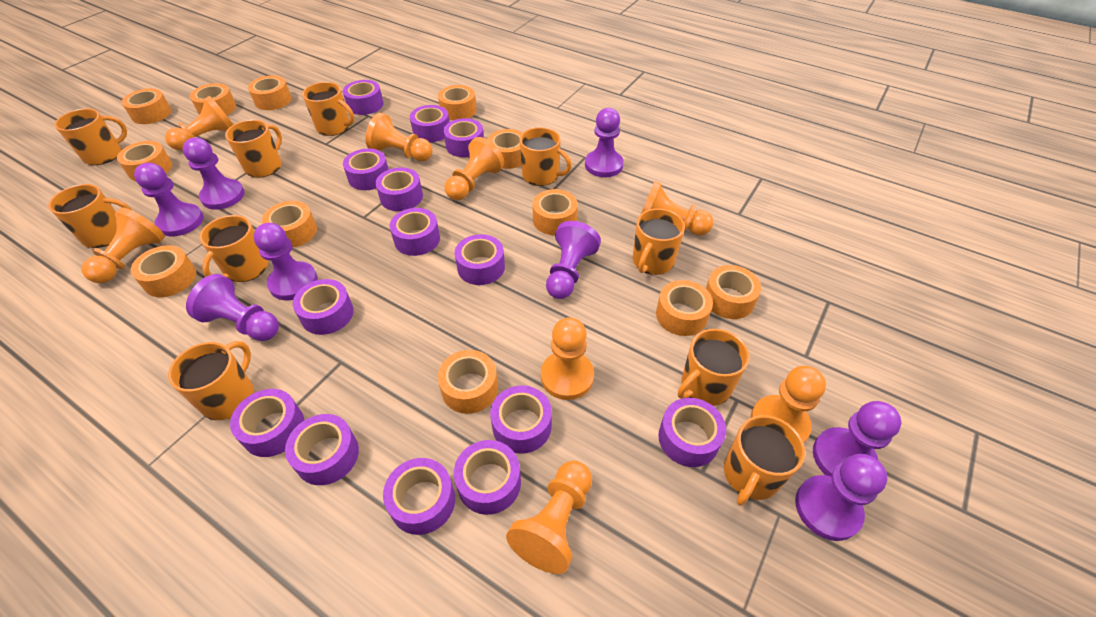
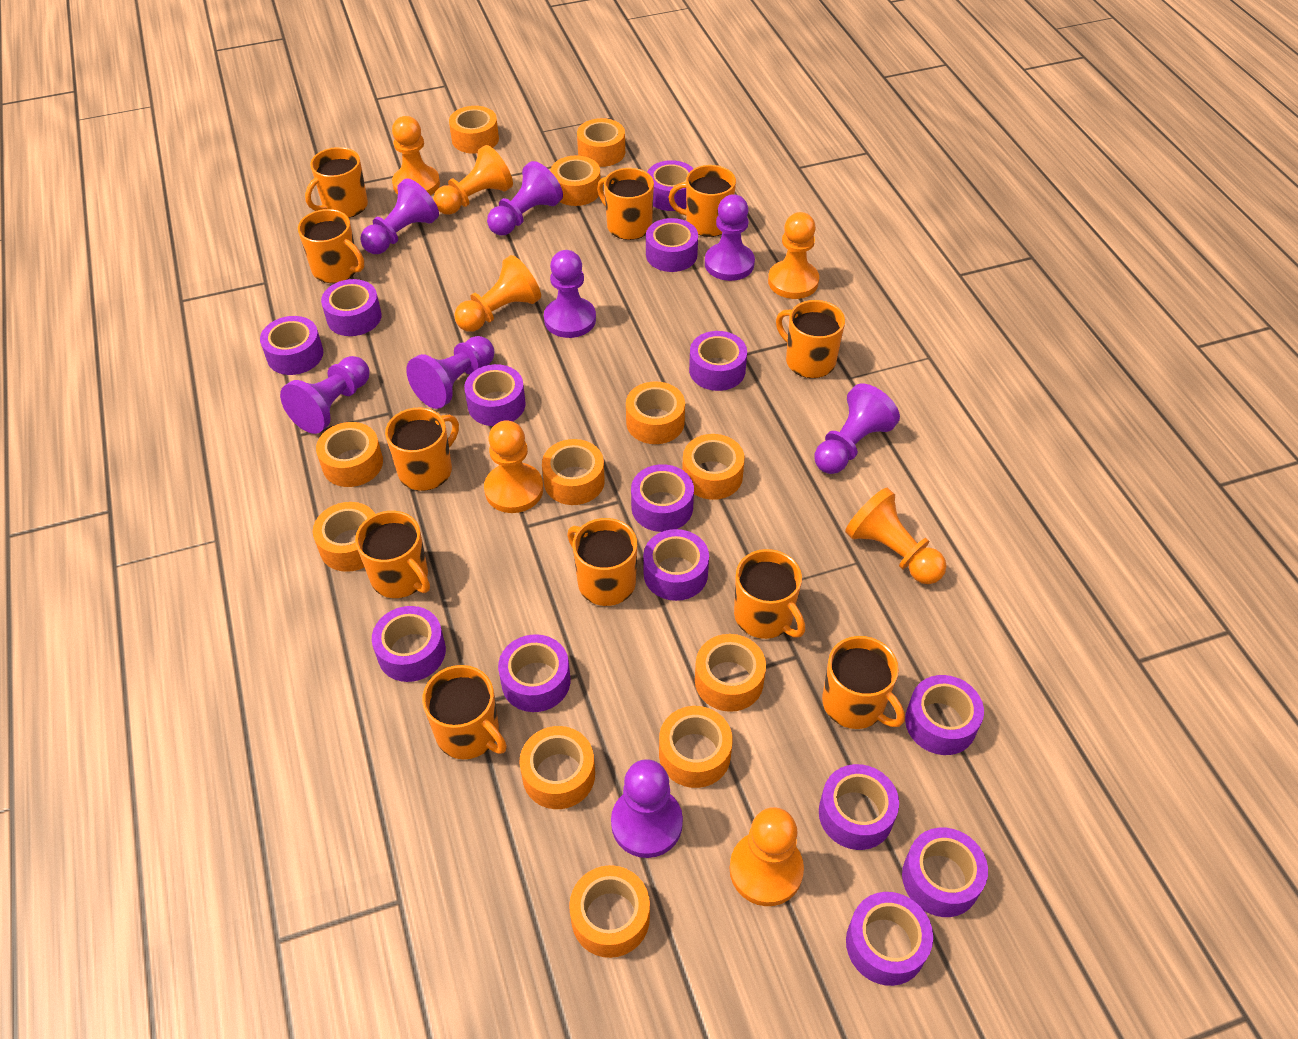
orange mug: 10 -> 11
orange pawn: 8 -> 7

